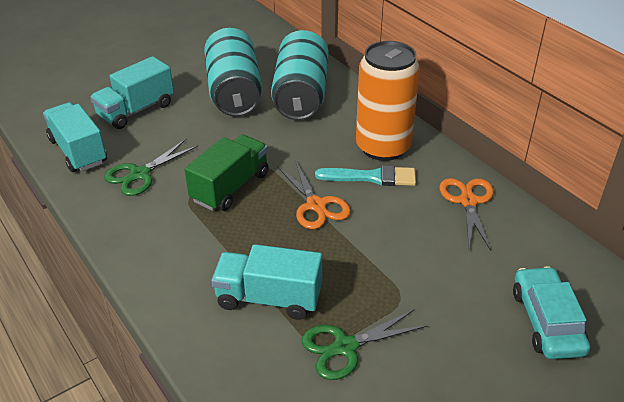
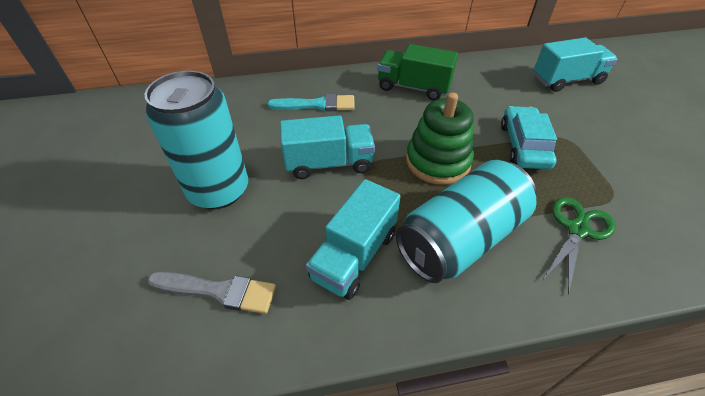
green scissors: 2 -> 1
green stacking toy: 0 -> 1
grey brush: 0 -> 1
orange can: 1 -> 0
orange scissors: 2 -> 0

